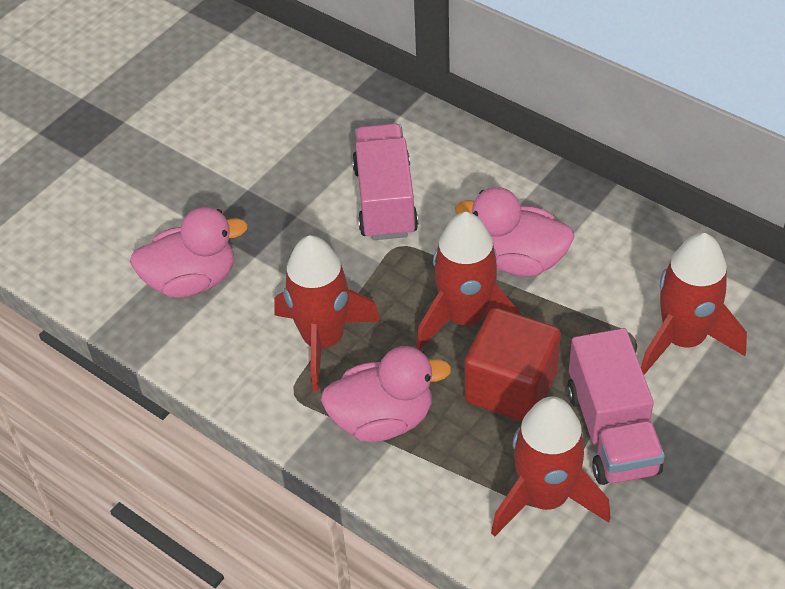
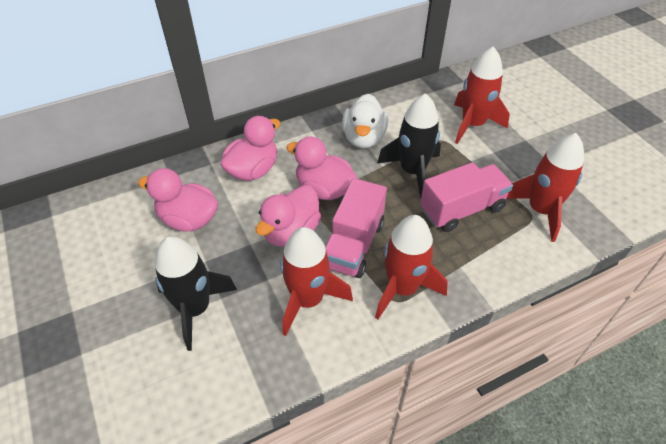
black rocket: 0 -> 2
pink duck: 3 -> 4
red cube: 1 -> 0
white duck: 0 -> 1

